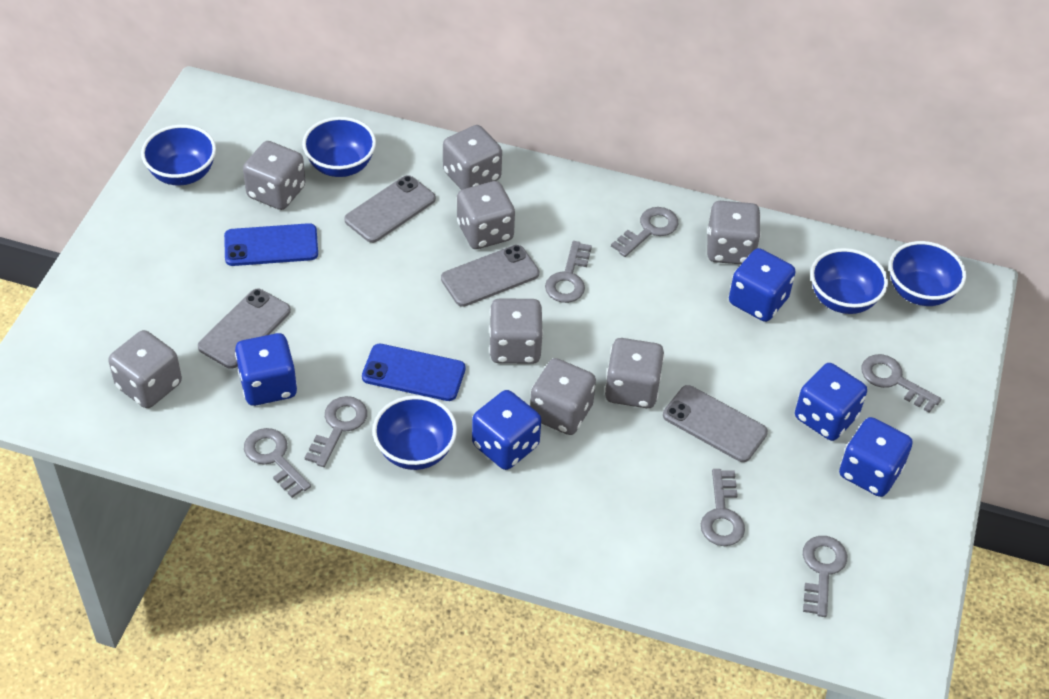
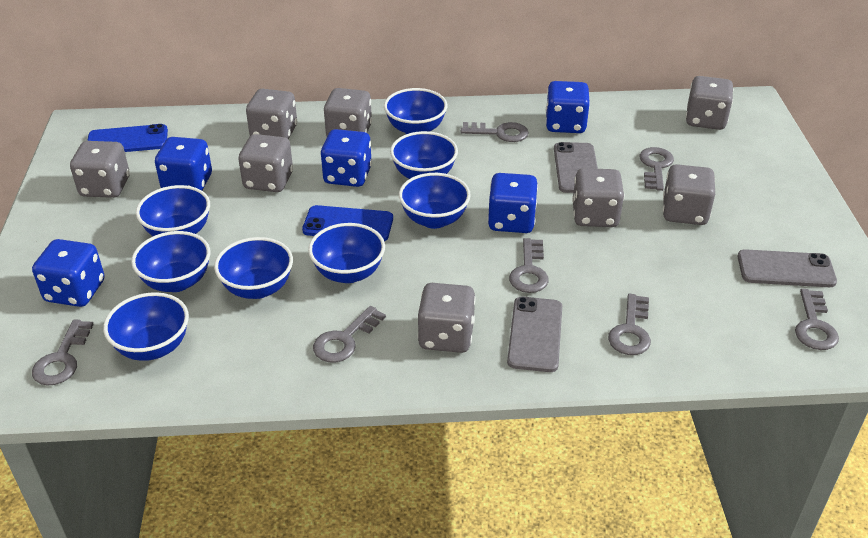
blue bowl: 5 -> 8
grey phone: 4 -> 3

